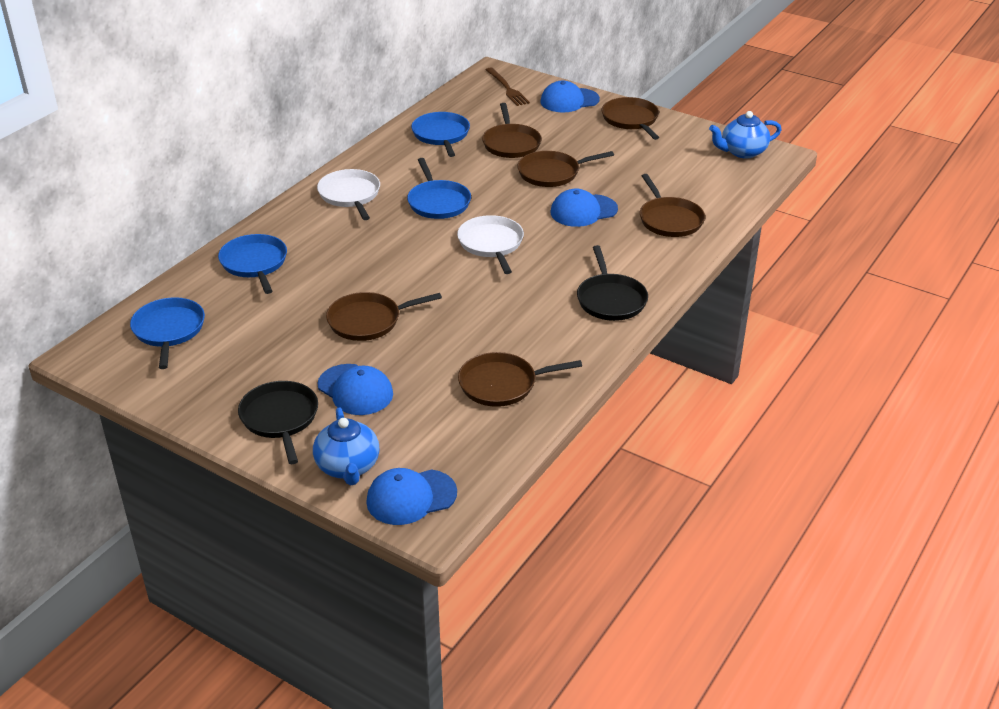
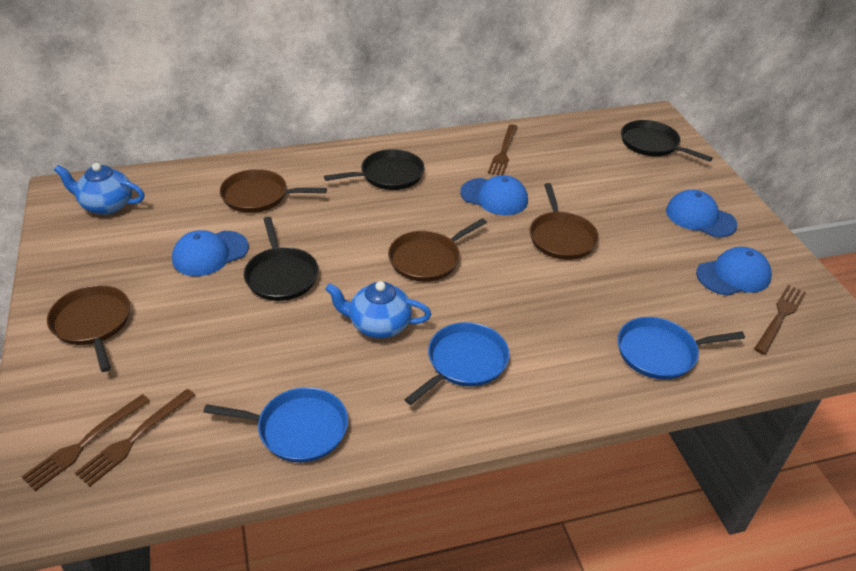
black pan: 2 -> 3
blue pan: 4 -> 3
brown fork: 1 -> 4
brown pan: 6 -> 4
white pan: 2 -> 0

